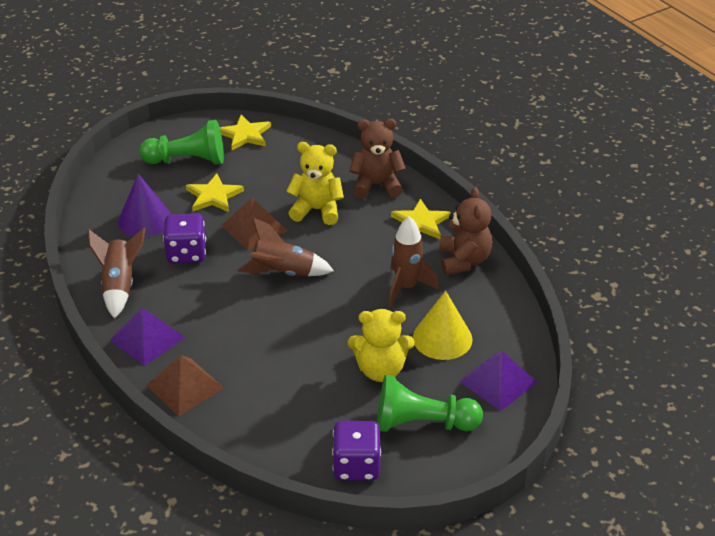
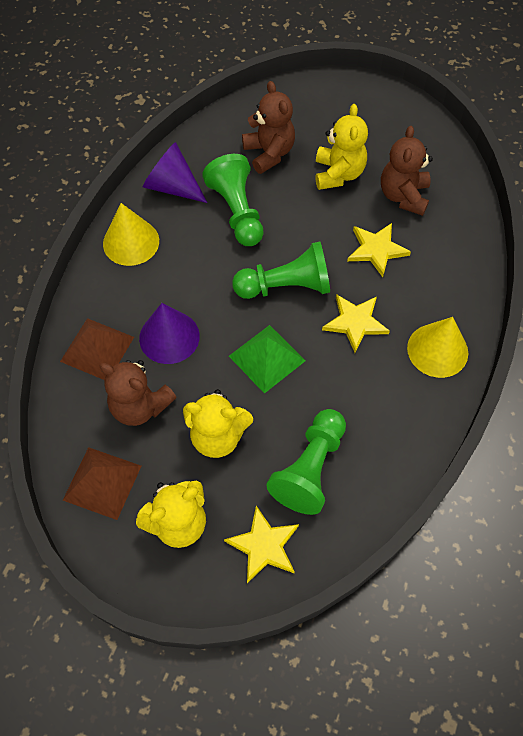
brown rocket: 3 -> 0
brown teddy bear: 2 -> 3
green pawn: 2 -> 3
green pyramid: 0 -> 1
purple cone: 1 -> 2
purple dice: 2 -> 0
purple pyramid: 2 -> 0
yellow cone: 1 -> 2
yellow teddy bear: 2 -> 3

